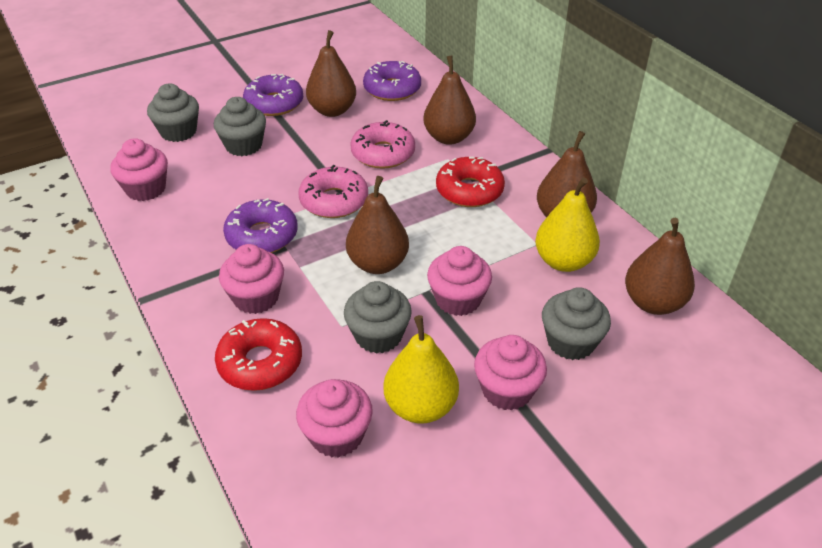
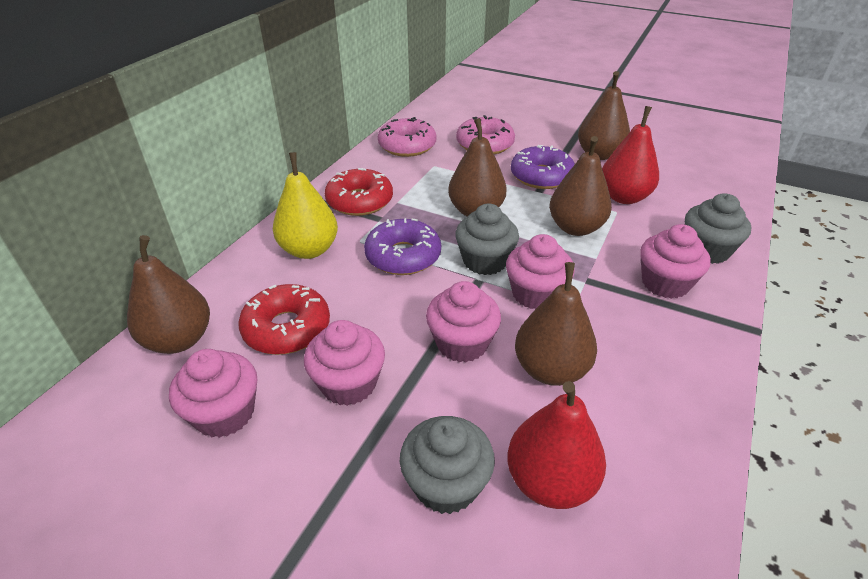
grey cupcake: 4 -> 3
purple donut: 3 -> 2
red pear: 0 -> 2
yellow pear: 2 -> 1

